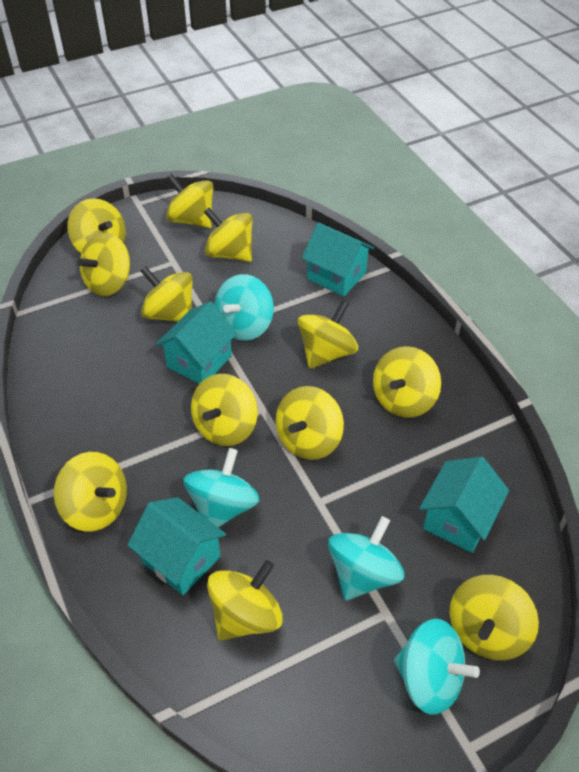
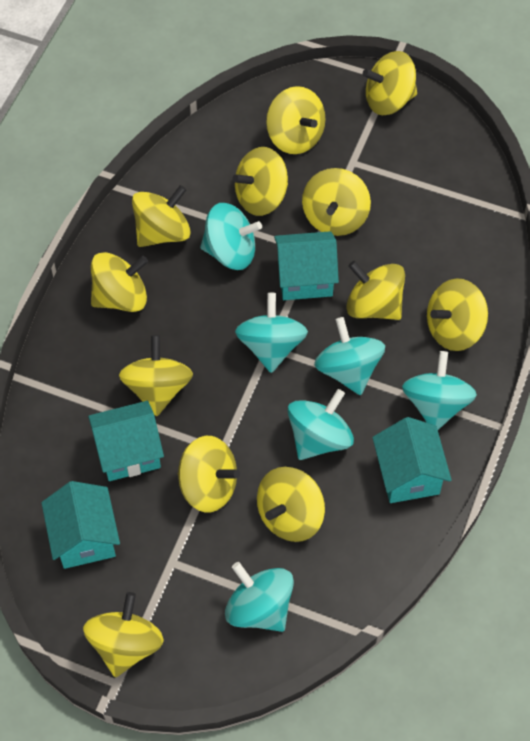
turquoise spinning top: 4 -> 6

